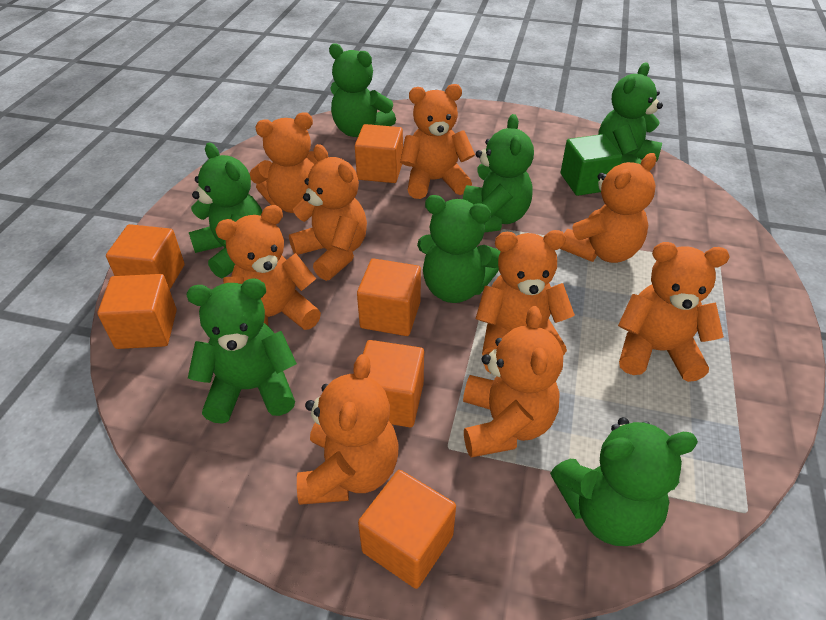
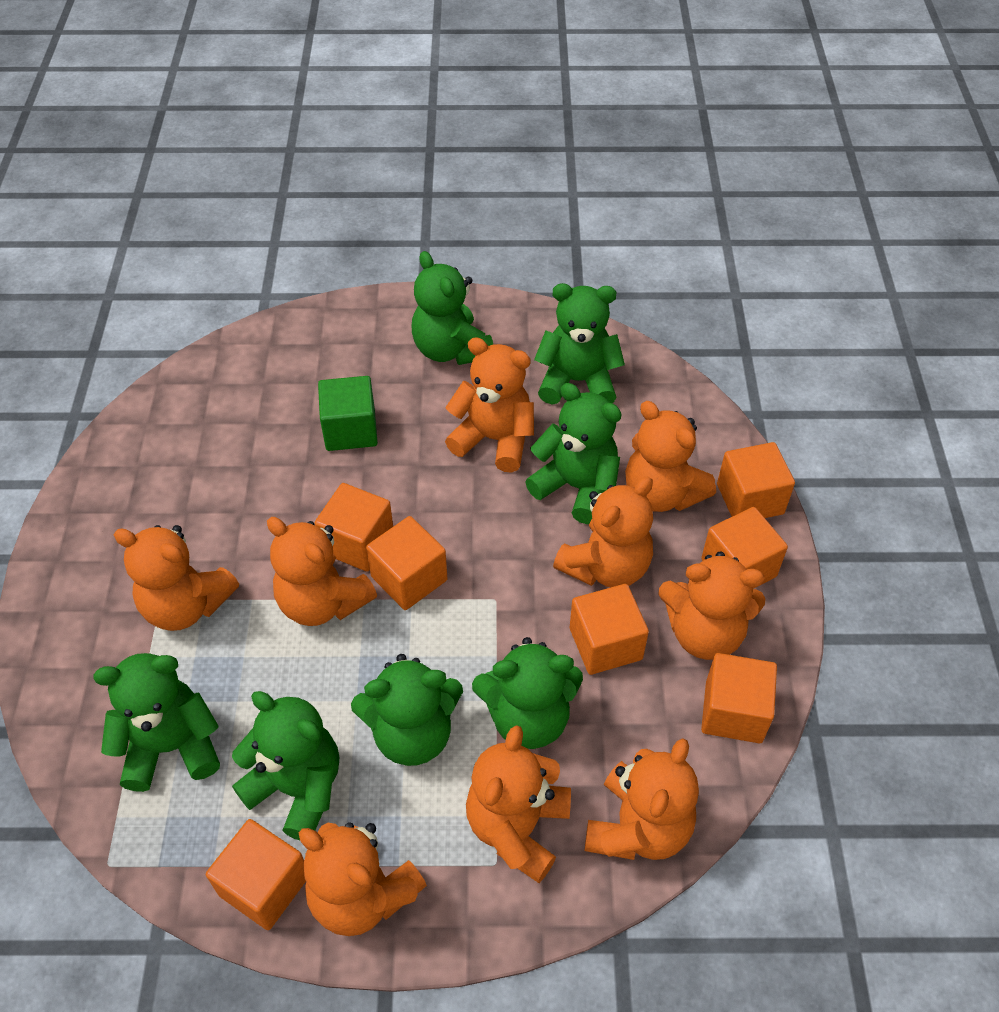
orange cube: 6 -> 7

